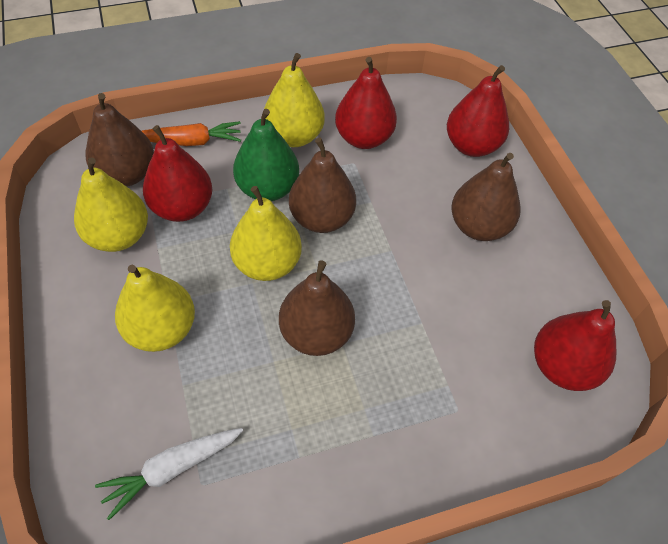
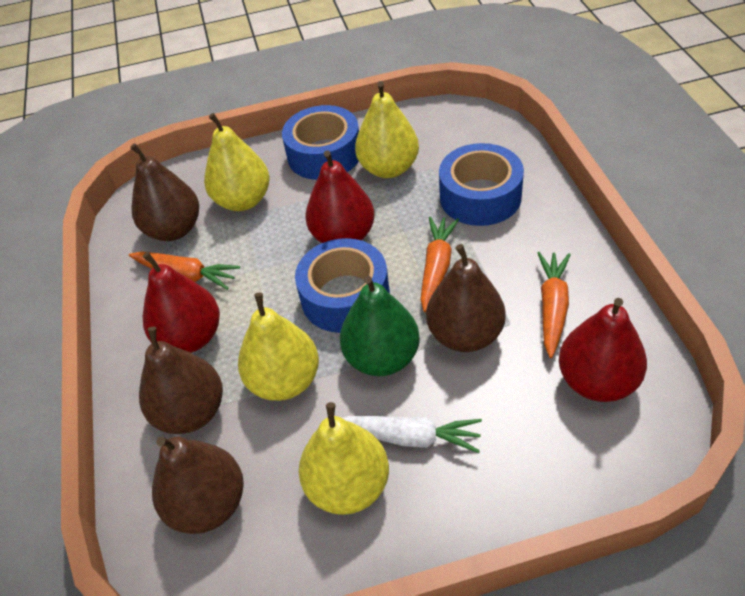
blue tape: 0 -> 3
orange carrot: 1 -> 3
red pear: 4 -> 3

